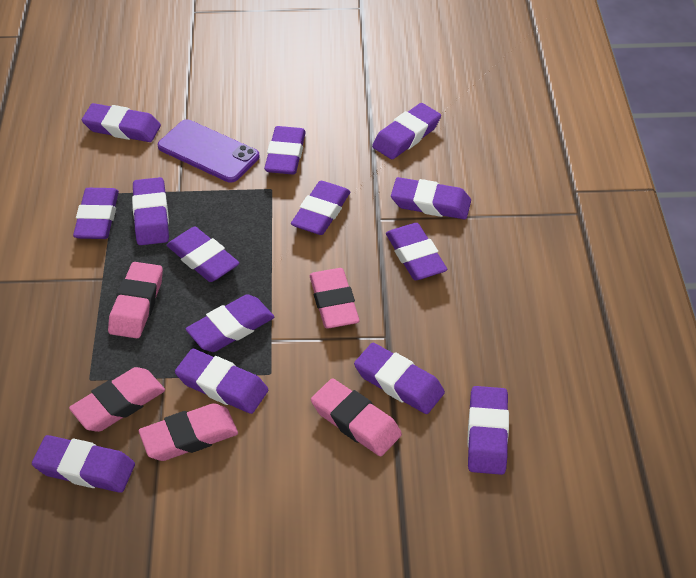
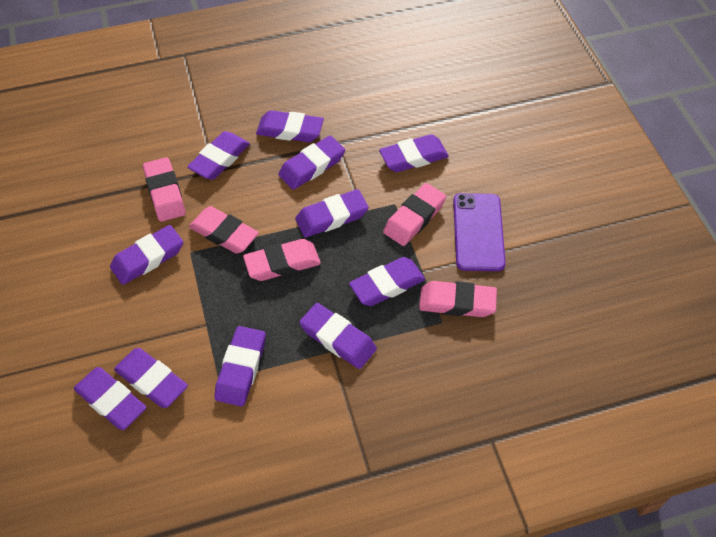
purple eraser: 14 -> 11

